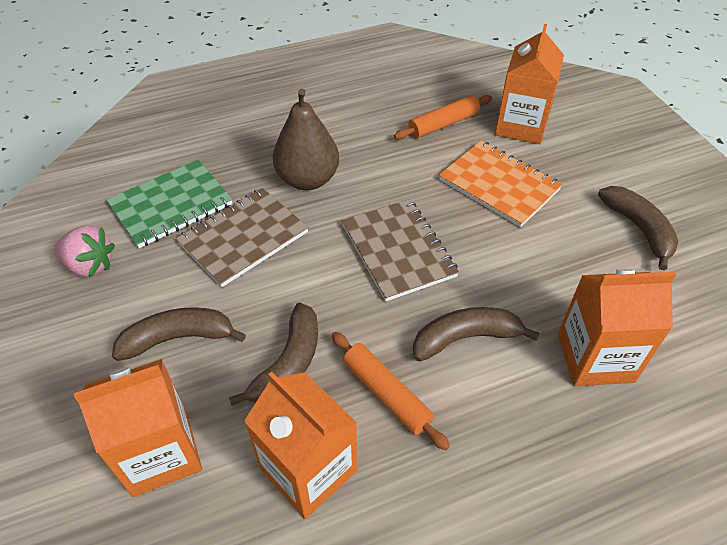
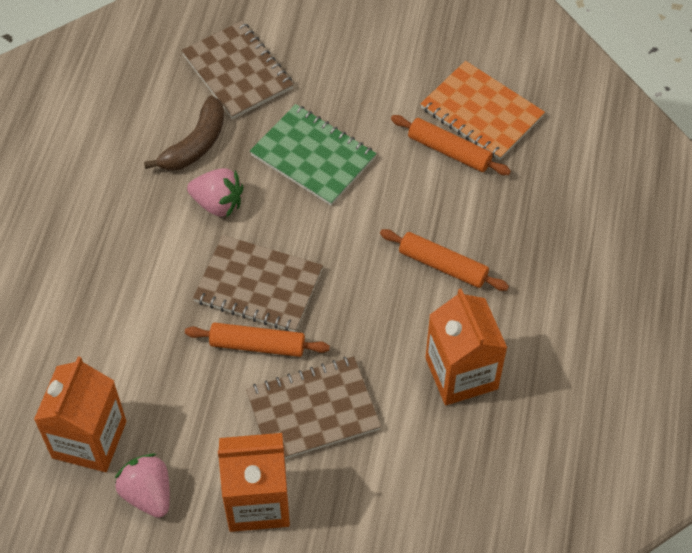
brown banana: 4 -> 1
brown notebook: 2 -> 3
brown pear: 1 -> 0
orange carton: 4 -> 3
orange rolling pin: 2 -> 3
pink strawberry: 1 -> 2

